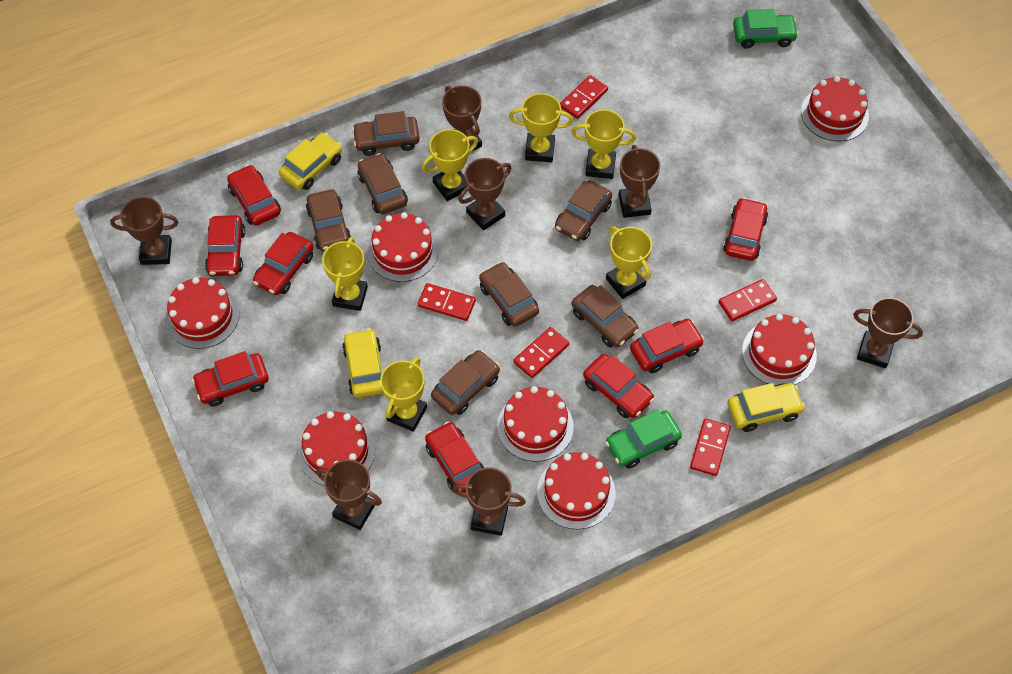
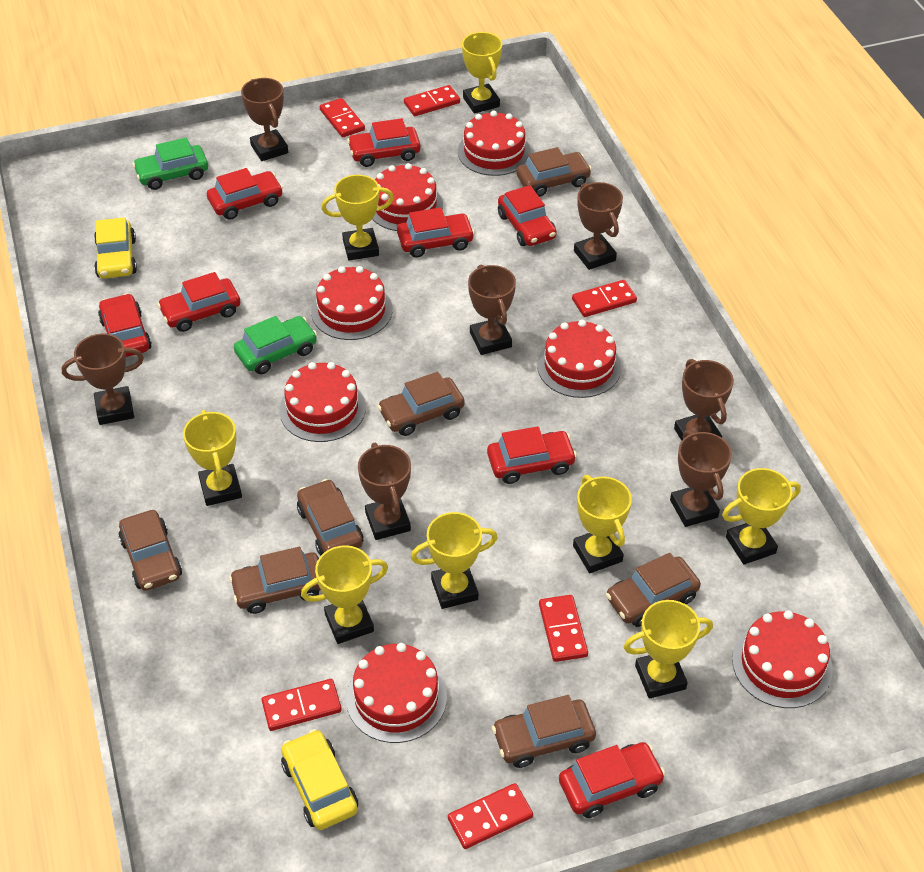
red domino: 5 -> 6
yellow car: 3 -> 2
yellow trophy: 6 -> 8

